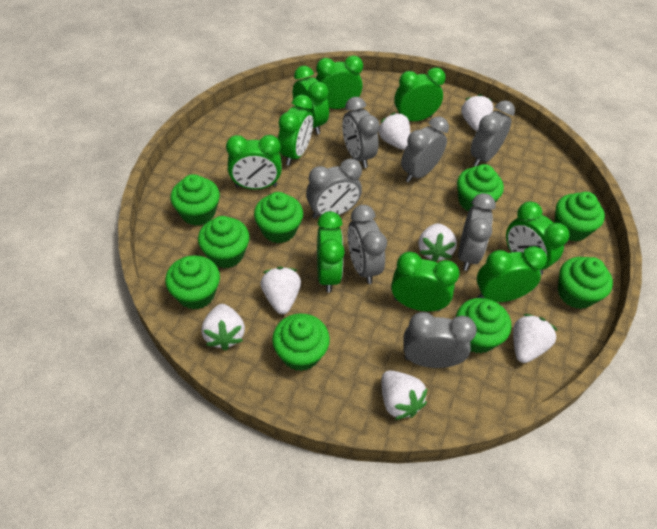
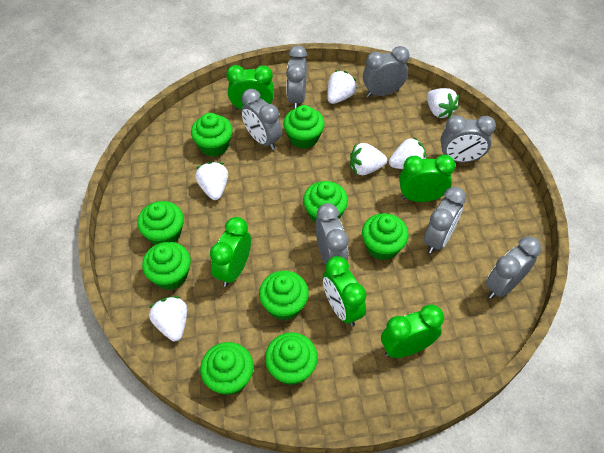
green clock: 9 -> 5
white strawberry: 7 -> 6

